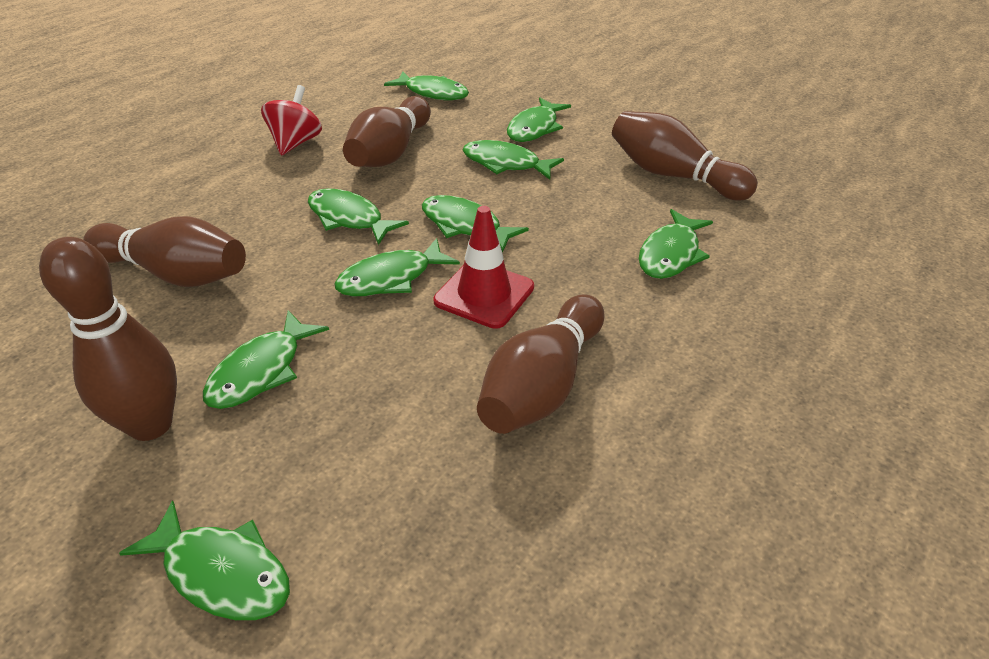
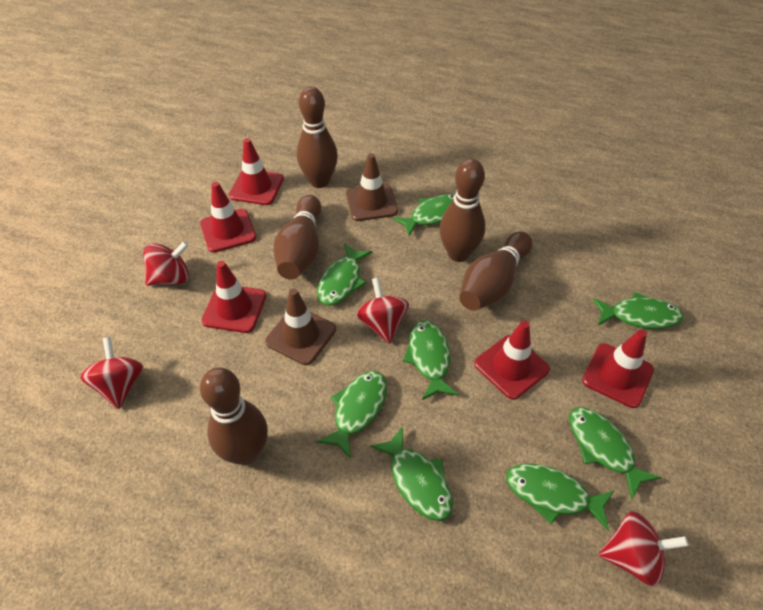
brown traffic cone: 0 -> 2
green fish: 9 -> 8
red spinning top: 1 -> 4
red traffic cone: 1 -> 5

